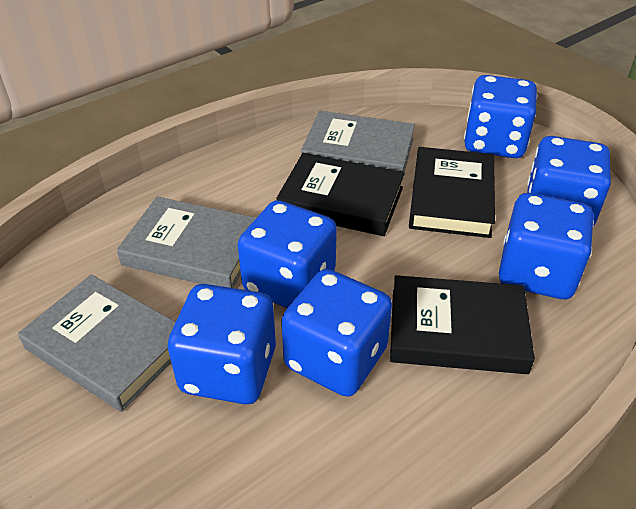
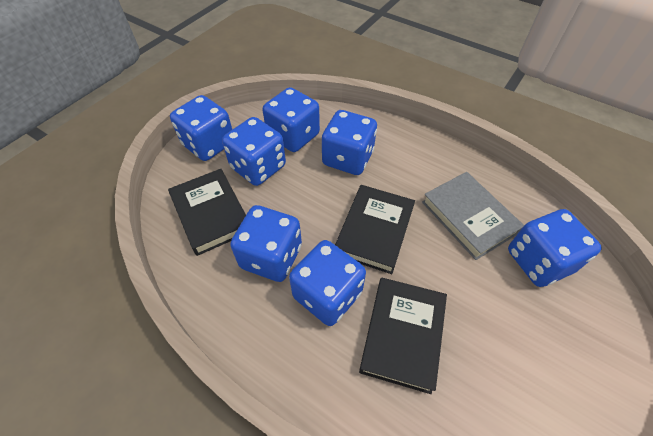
blue dice: 6 -> 7
grey book: 3 -> 1

